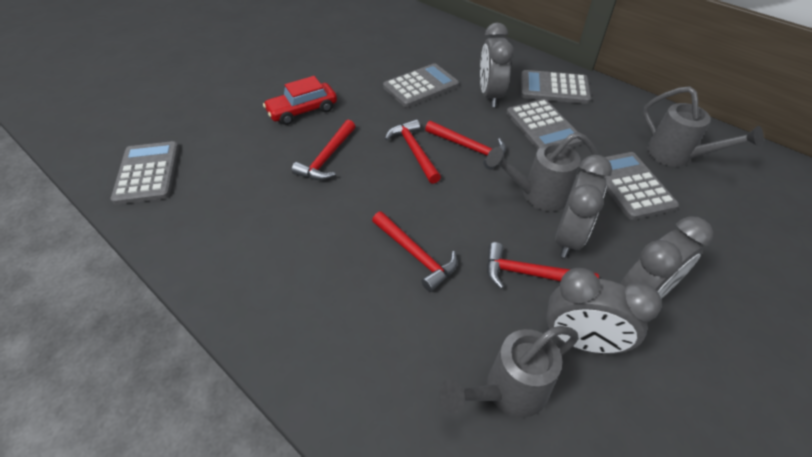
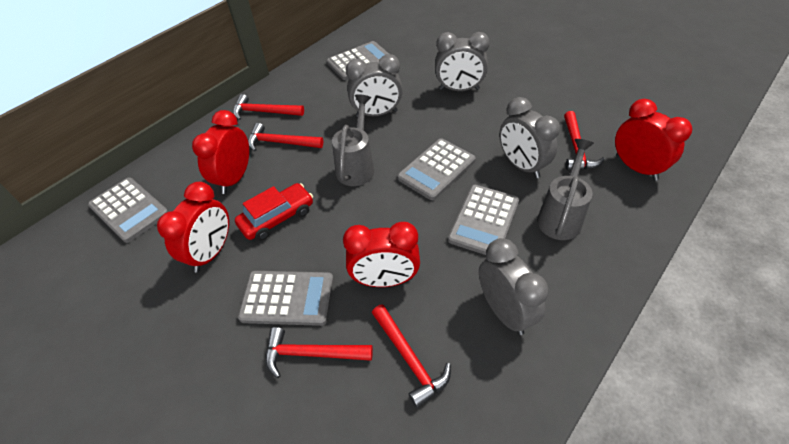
grey watering can: 3 -> 2
red clock: 0 -> 4

